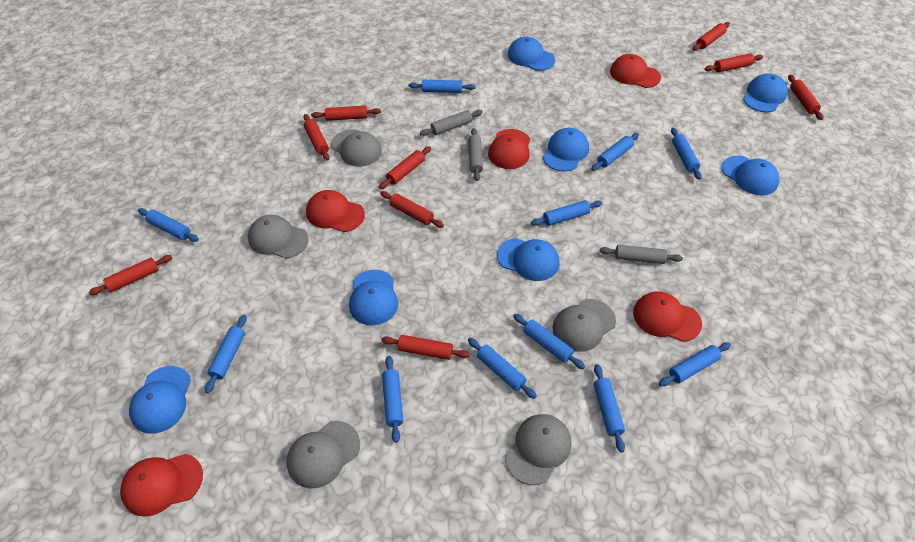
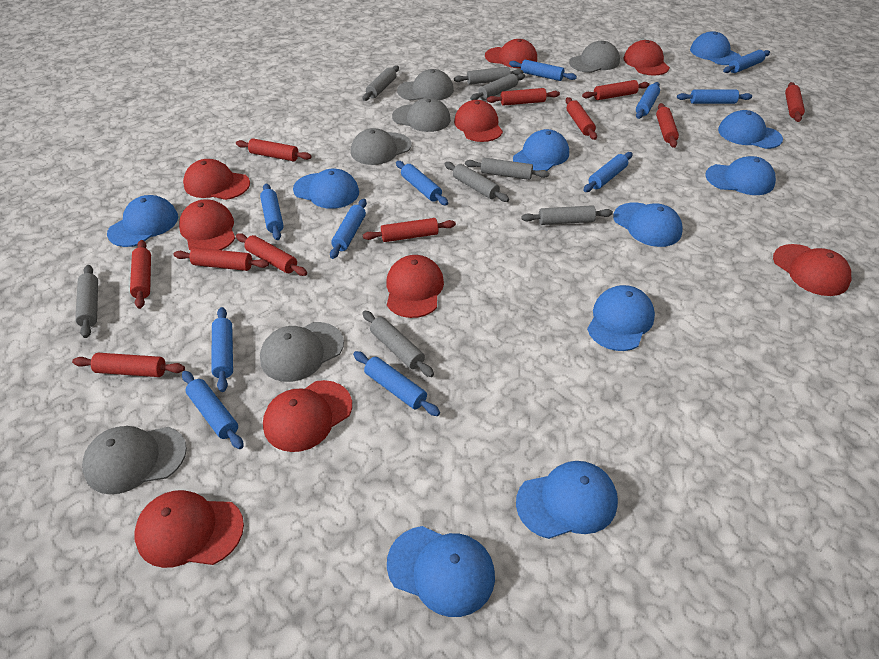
blue cap: 7 -> 10
grey cap: 5 -> 6
grey rolling pin: 3 -> 8
red cap: 5 -> 9
red rolling pin: 9 -> 11

